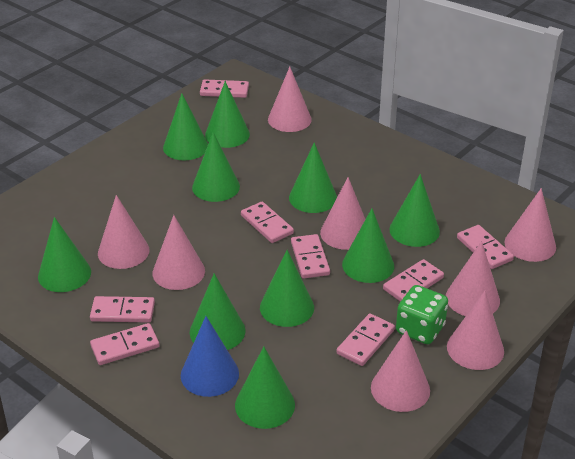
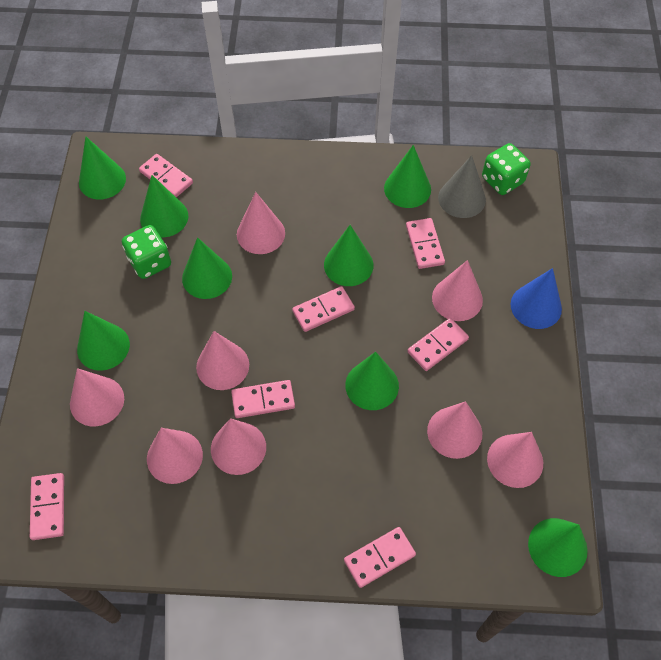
green cone: 10 -> 8
green dice: 1 -> 2
grey cone: 0 -> 1
pink domino: 8 -> 7

